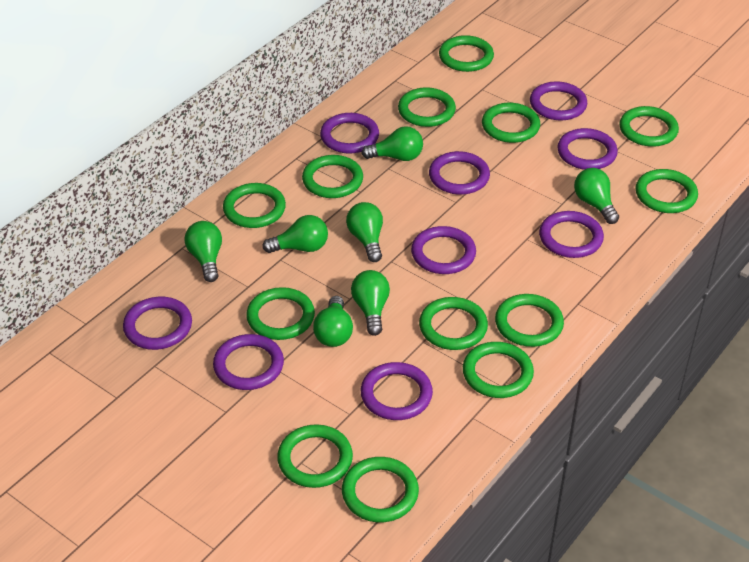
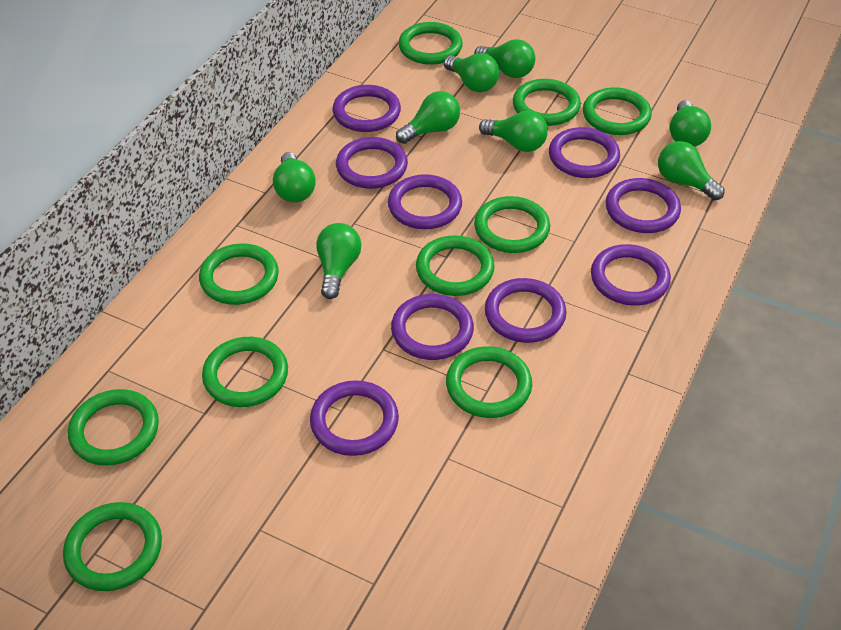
green light bulb: 7 -> 8
green ring: 13 -> 10

